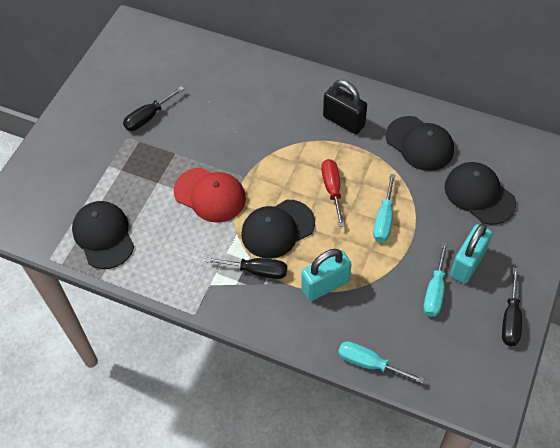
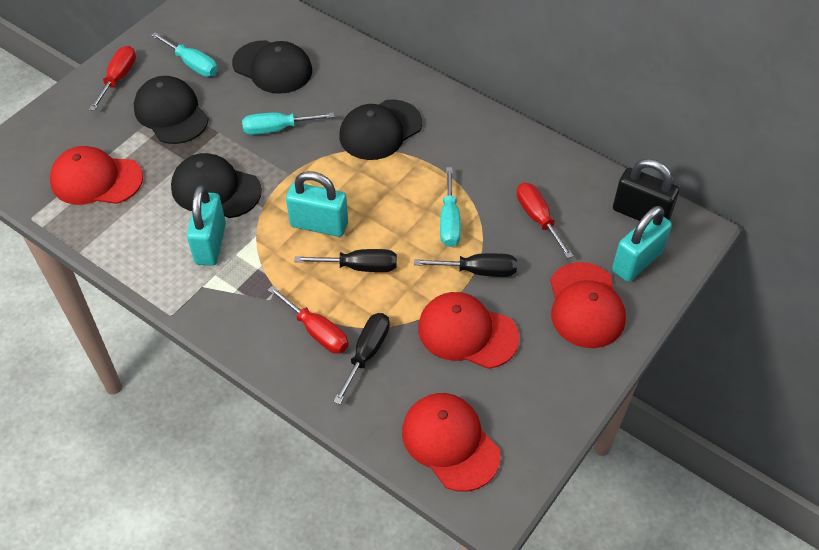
red cap: 1 -> 4
red screwdriver: 1 -> 3
turquoise padlock: 2 -> 3

